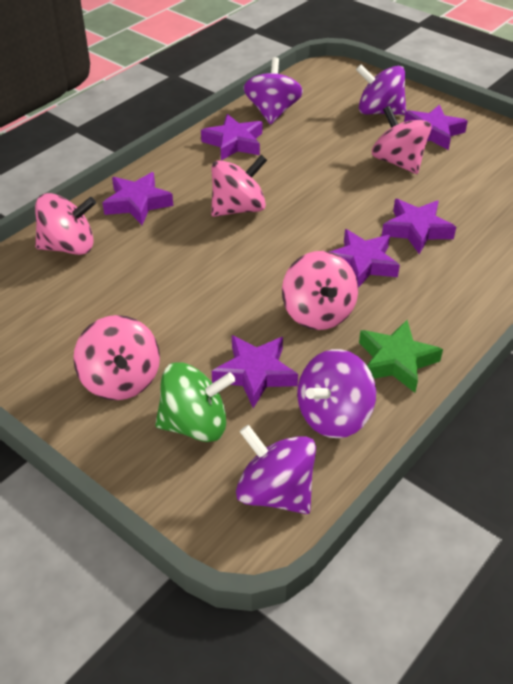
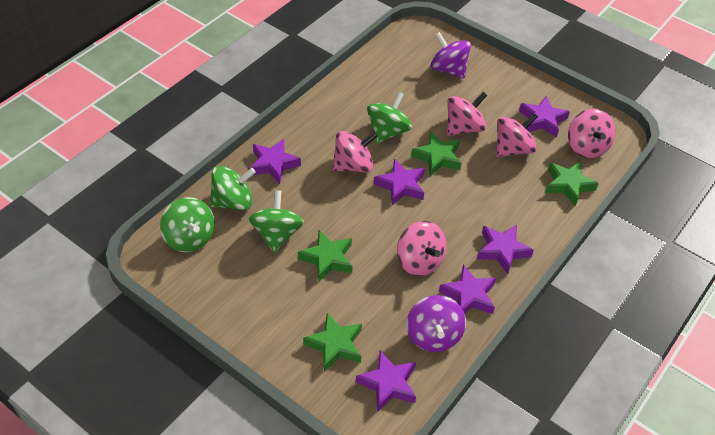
green spinning top: 1 -> 4
green star: 1 -> 4
purple spinning top: 4 -> 2

